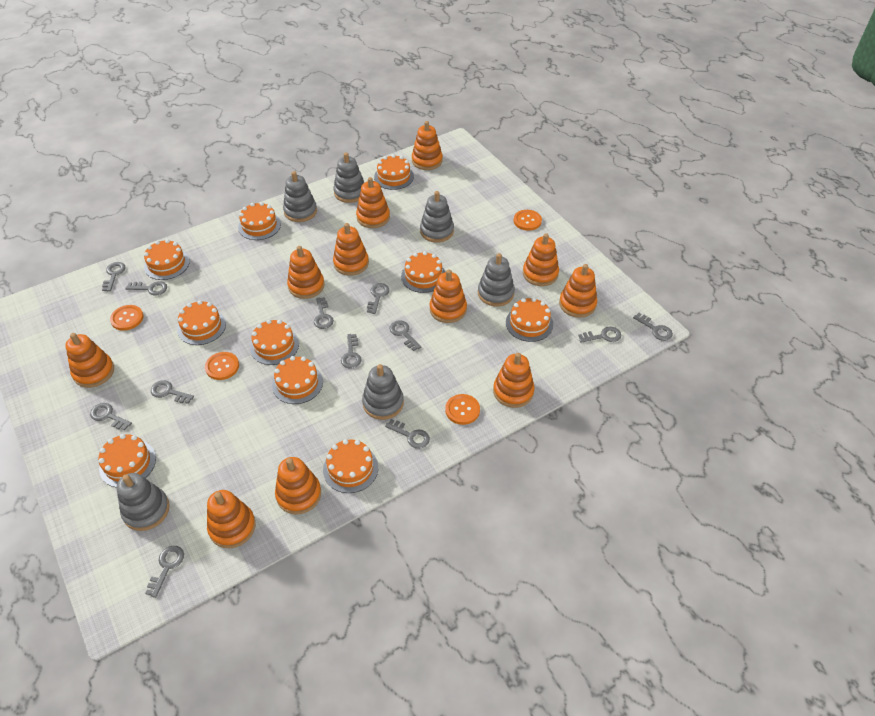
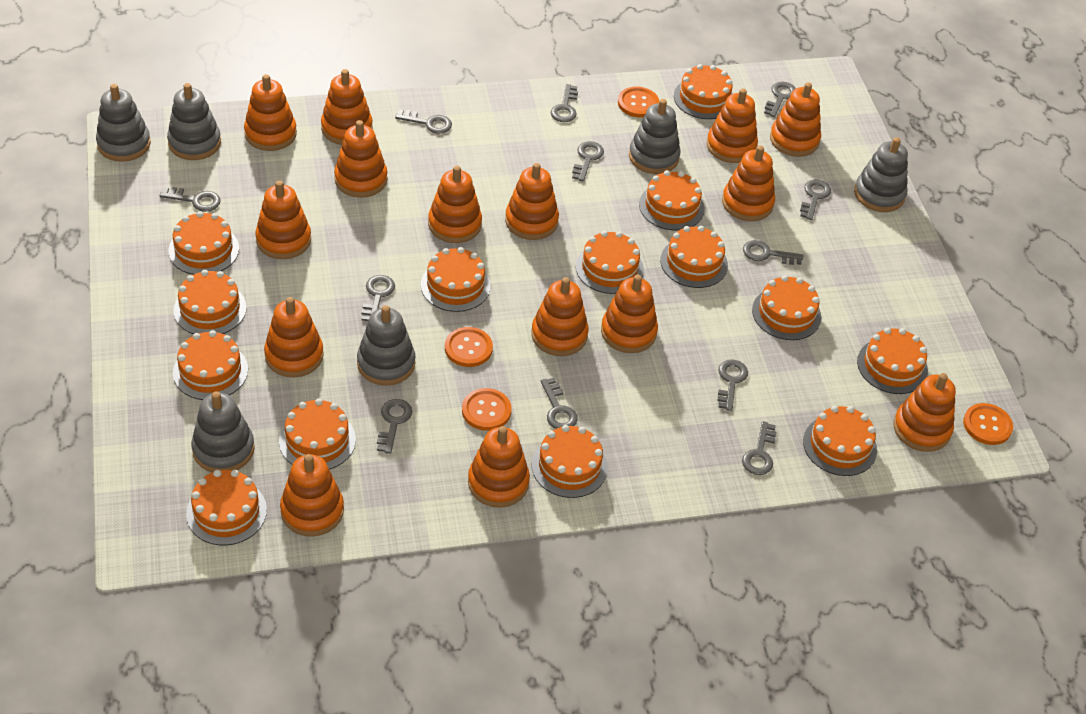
orange cake: 10 -> 14
orange stacking toy: 11 -> 15

